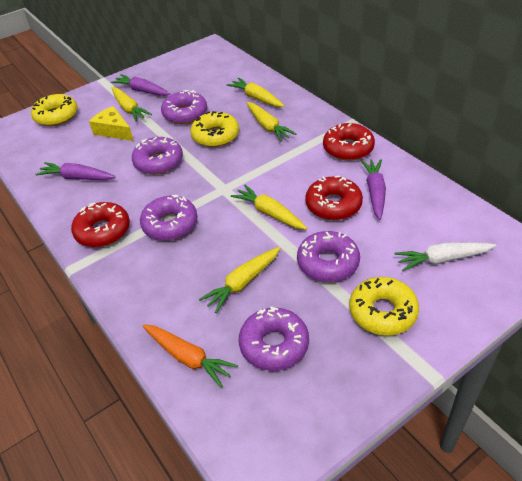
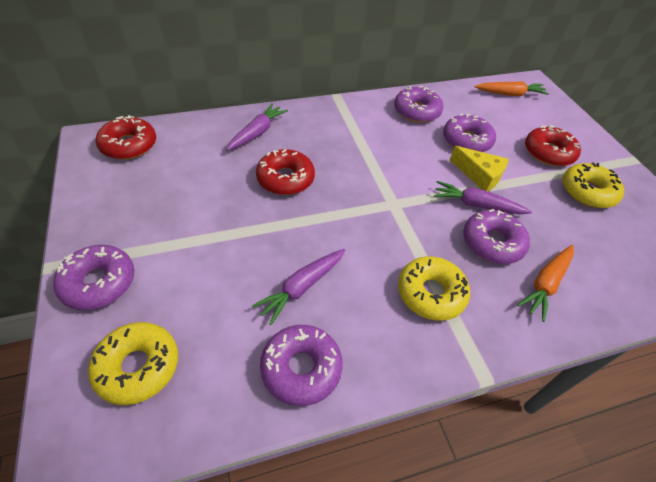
orange carrot: 1 -> 2
white carrot: 1 -> 0
yellow carrot: 5 -> 0

